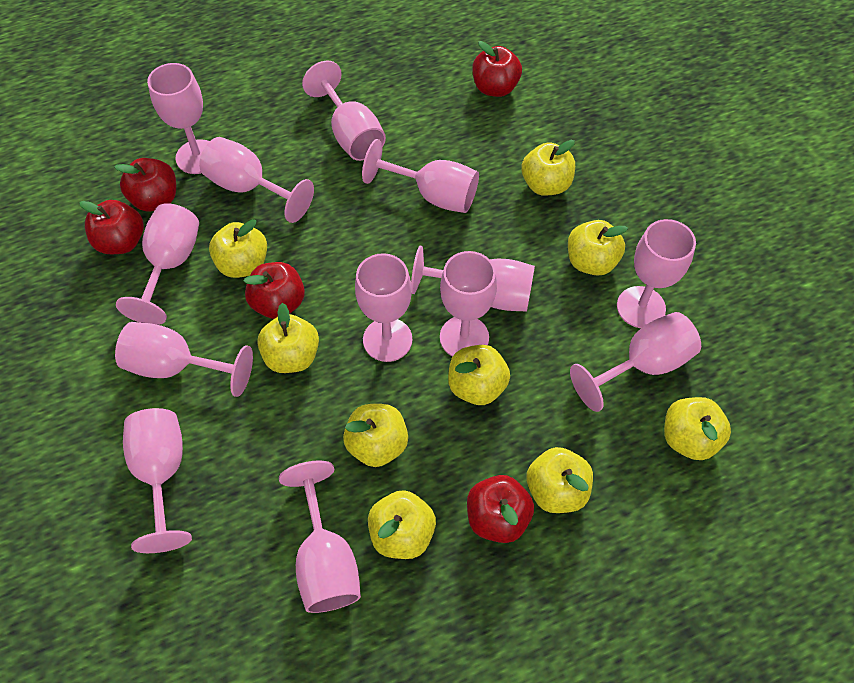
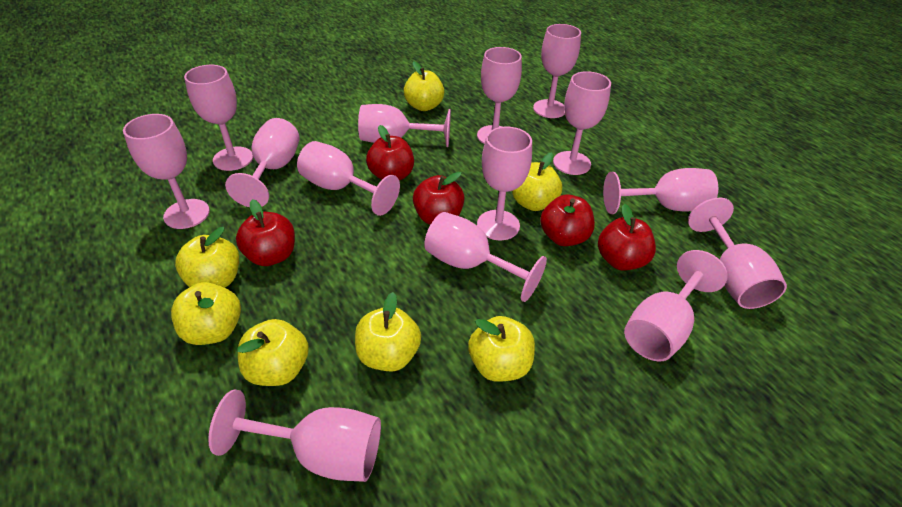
pink goblet: 13 -> 14
yellow apple: 9 -> 7

